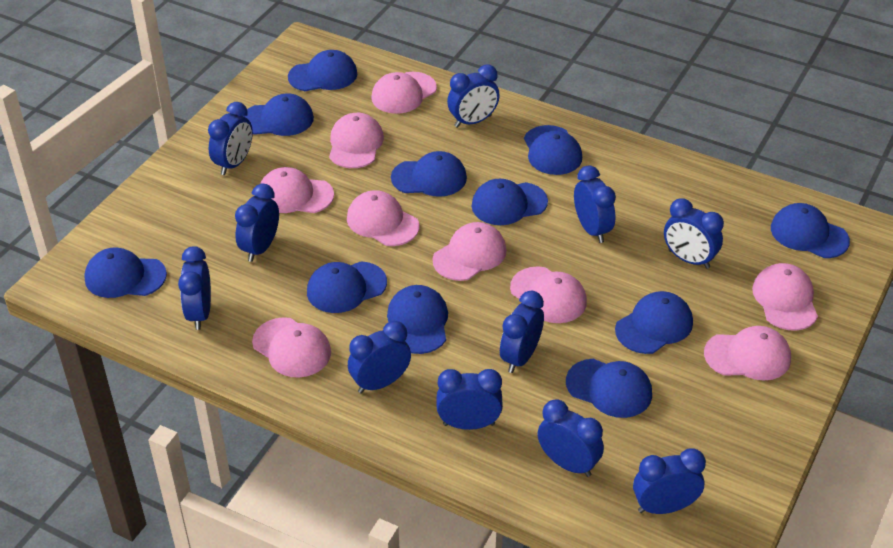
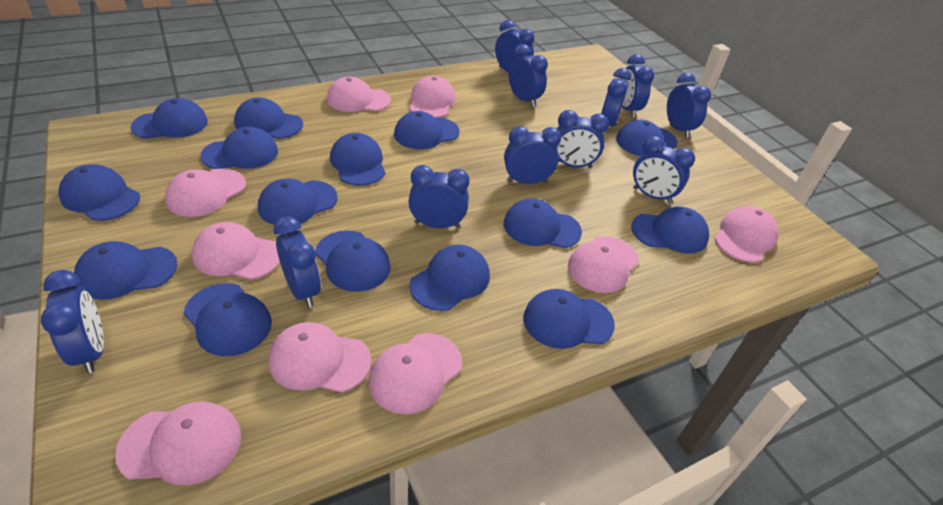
blue cap: 11 -> 15

